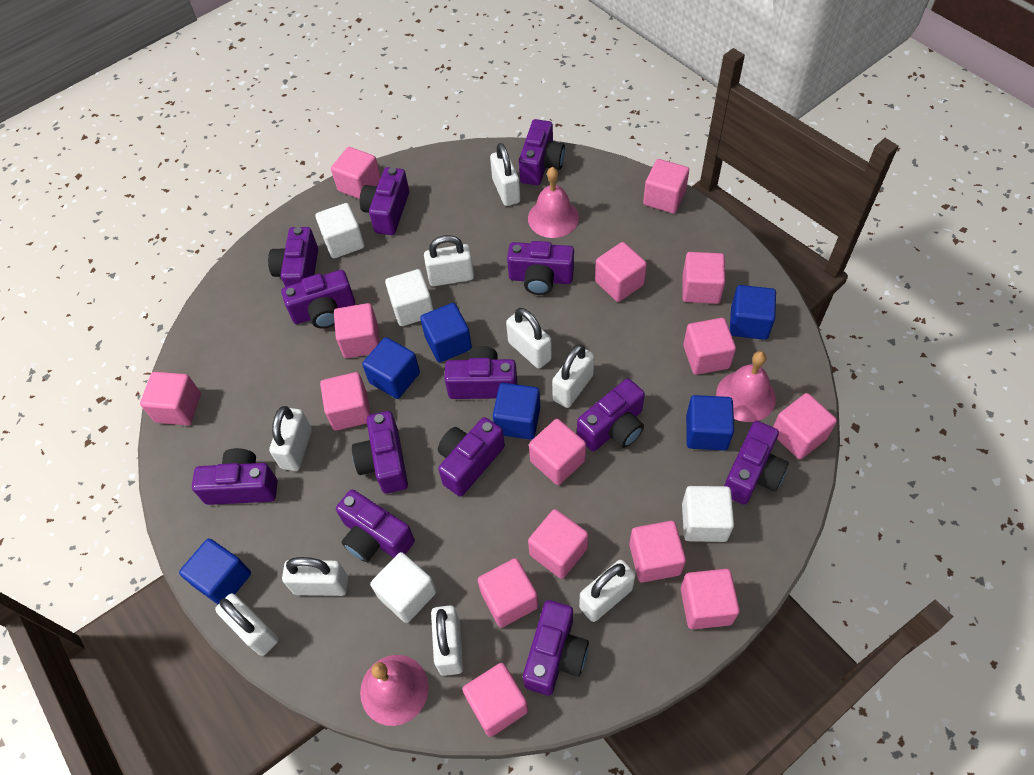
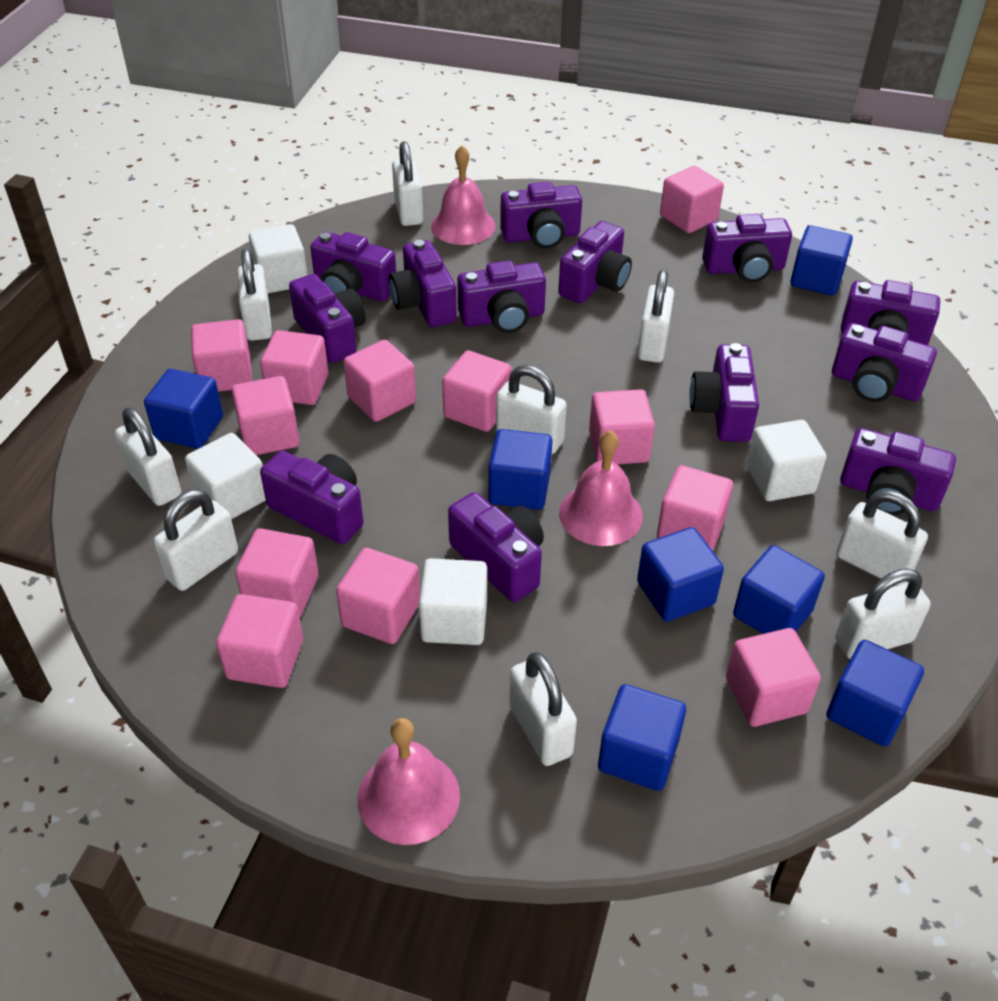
blue cube: 6 -> 7
pink cube: 15 -> 12

